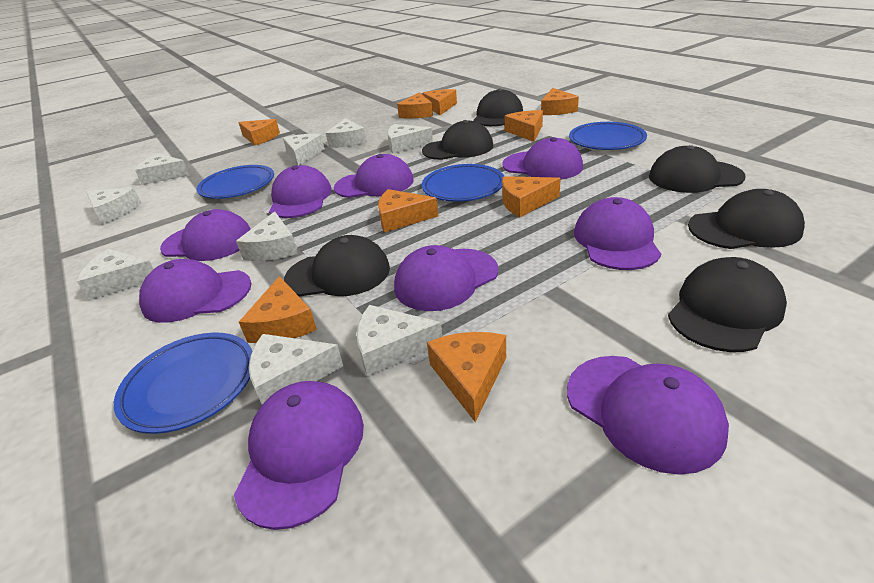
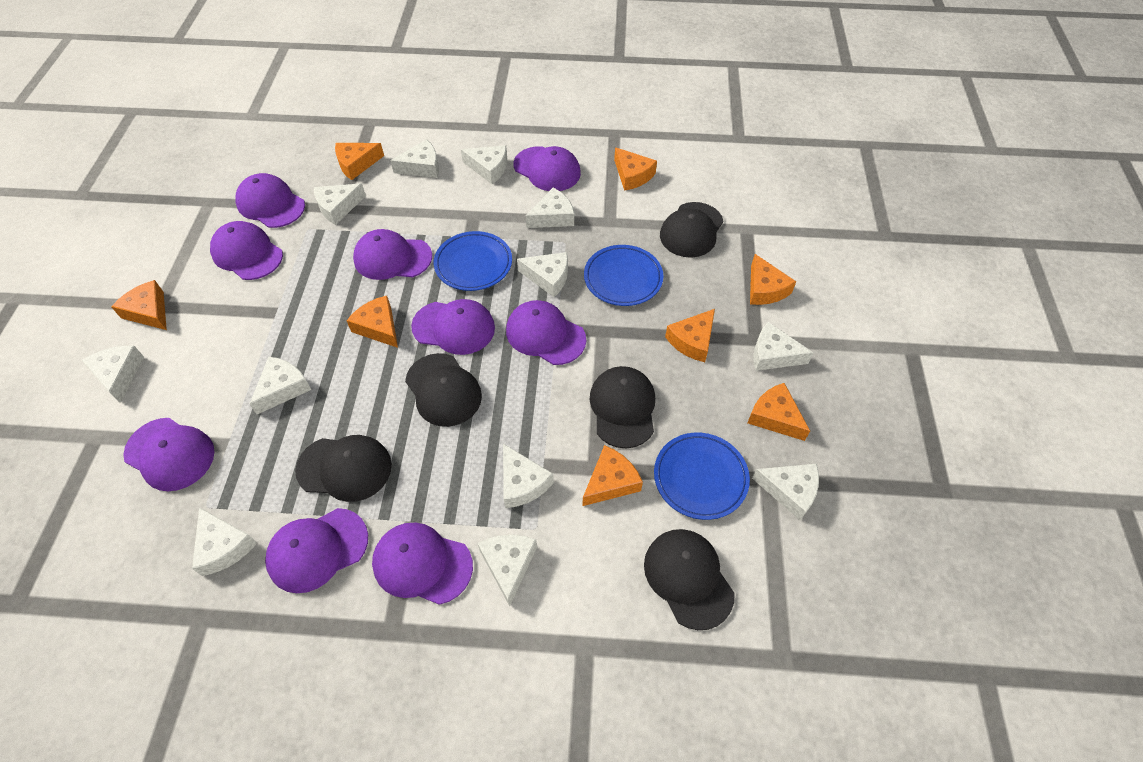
black cap: 6 -> 5
blue plate: 4 -> 3
orange cheese: 9 -> 8
white cheese: 9 -> 12

